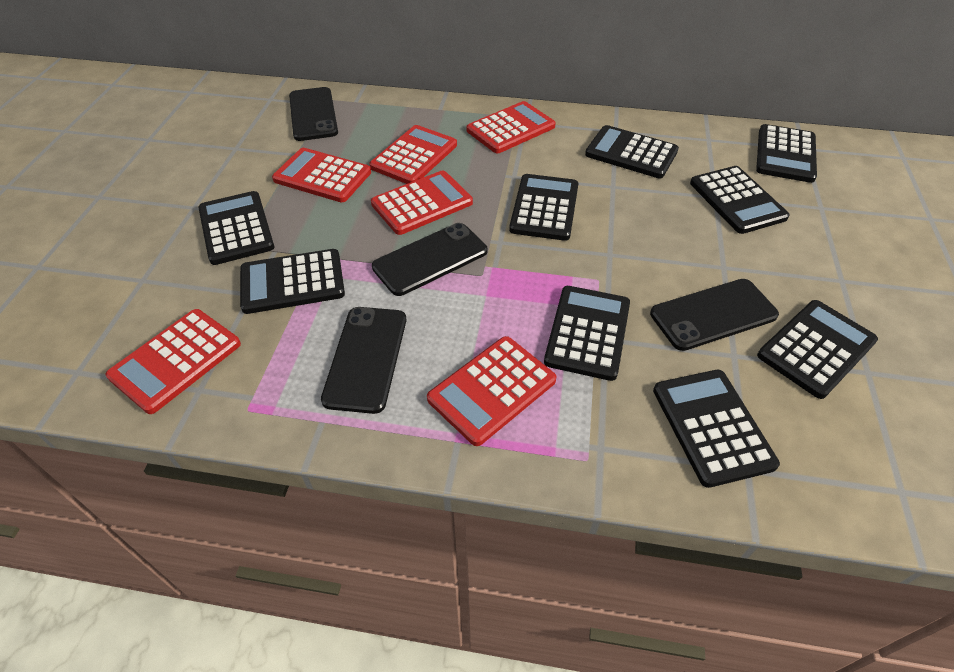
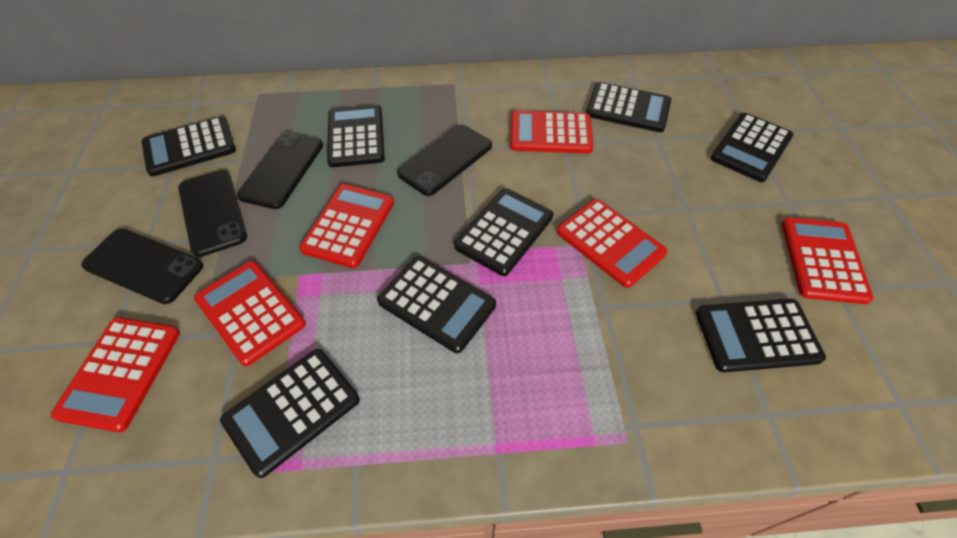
black calculator: 9 -> 8

